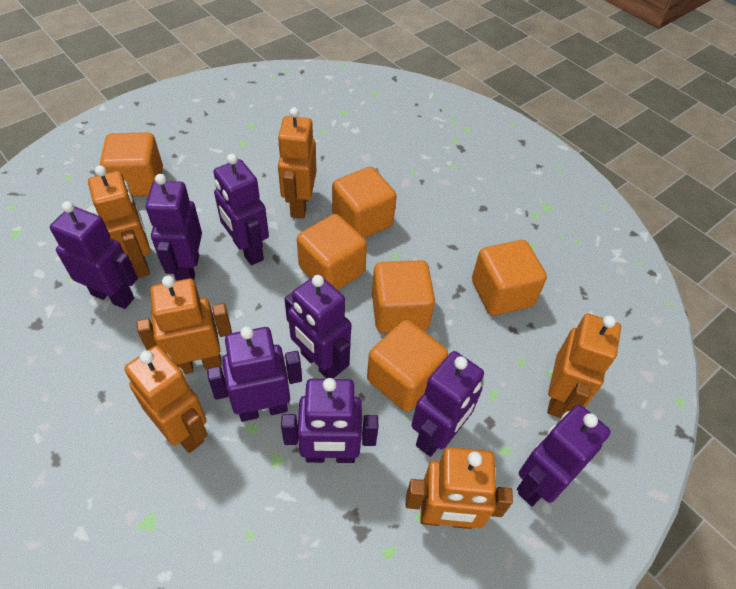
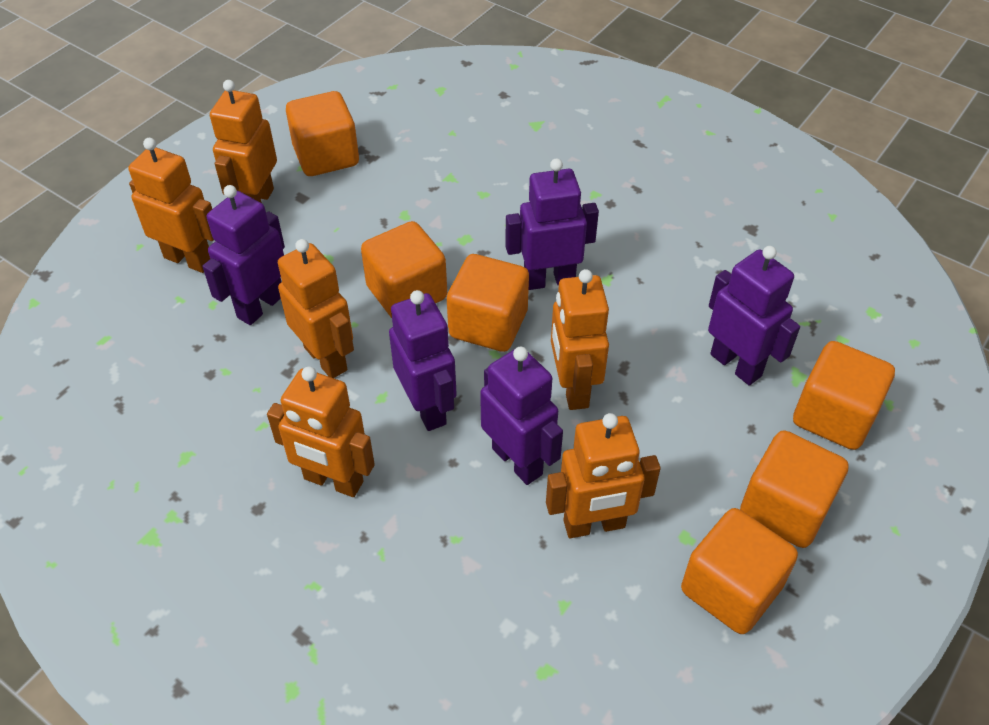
purple robot: 8 -> 5

